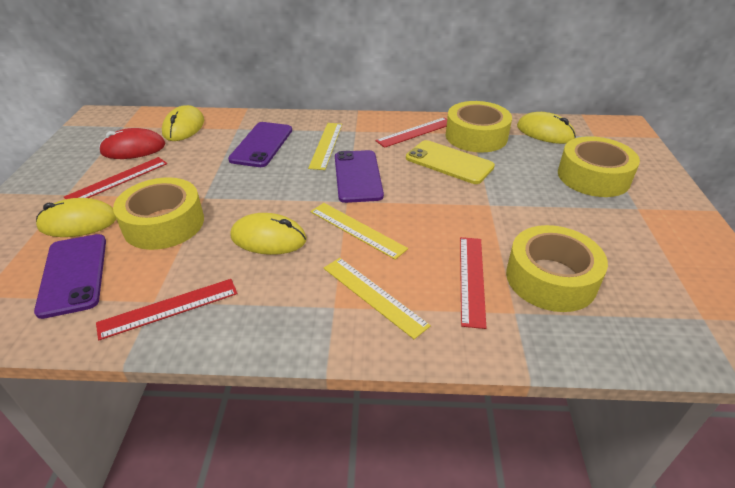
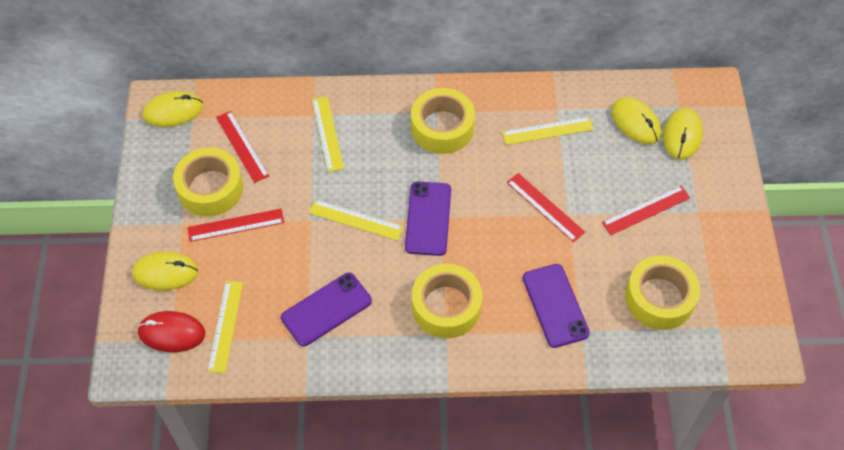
yellow phone: 1 -> 0
yellow ruler: 3 -> 4

